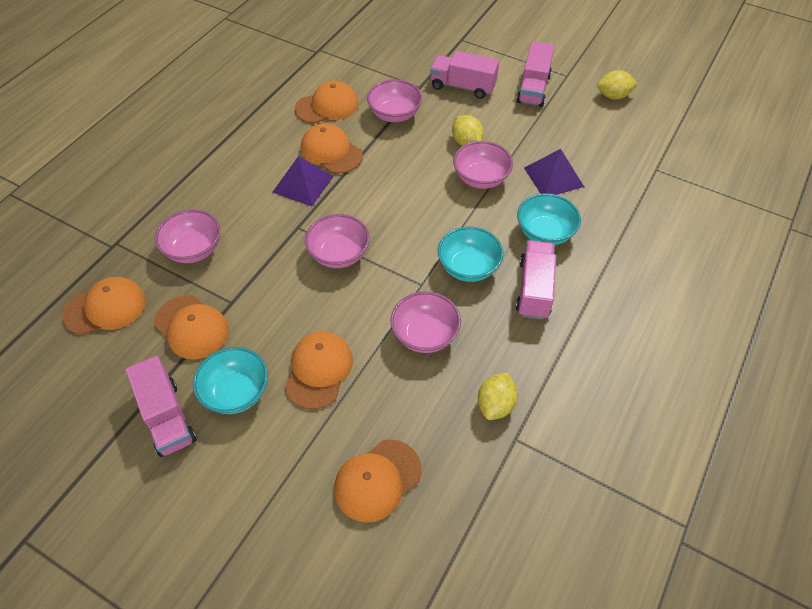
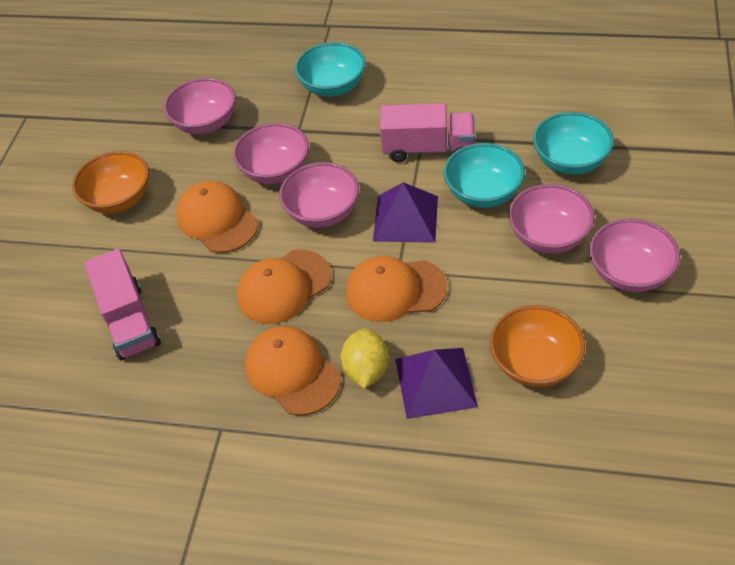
orange bowl: 0 -> 2
orange cap: 6 -> 4
pink truck: 4 -> 2
yellow lemon: 3 -> 1

